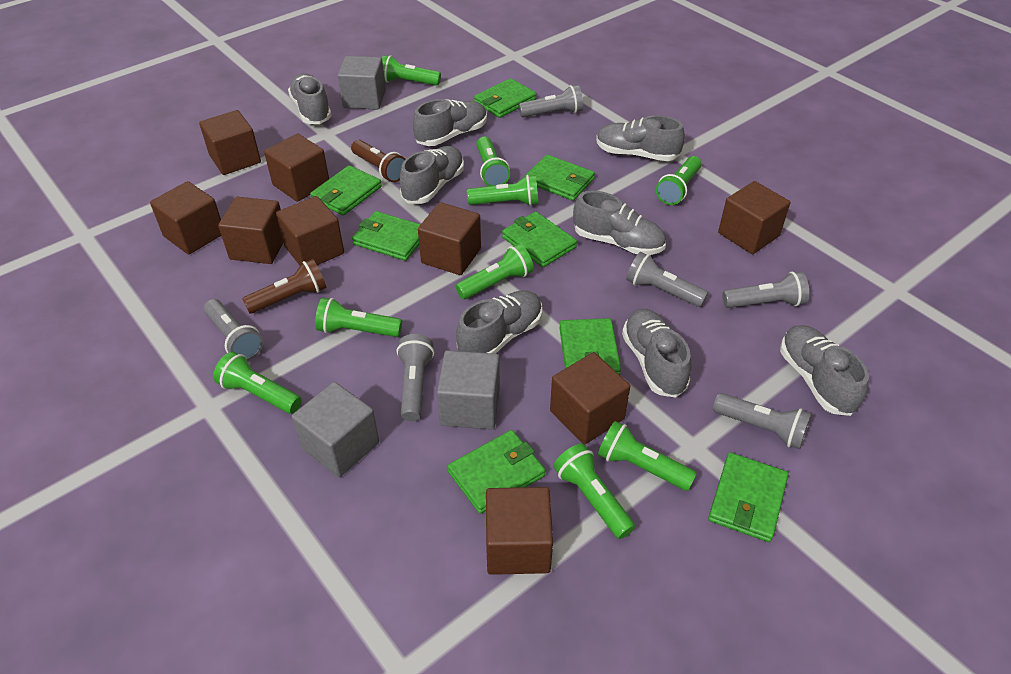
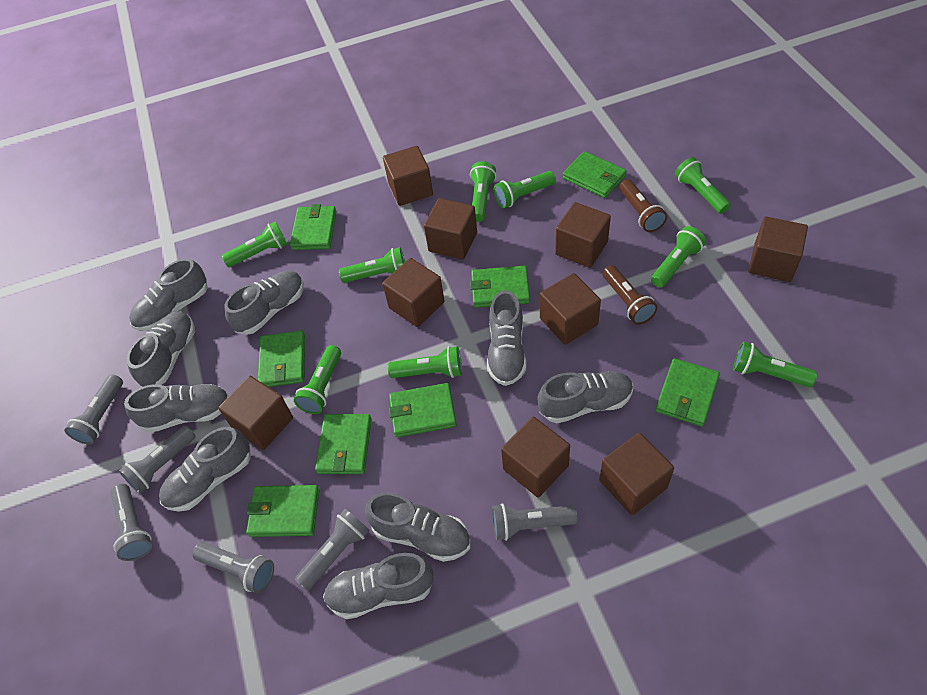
grey cube: 3 -> 0
grey shoe: 8 -> 9

